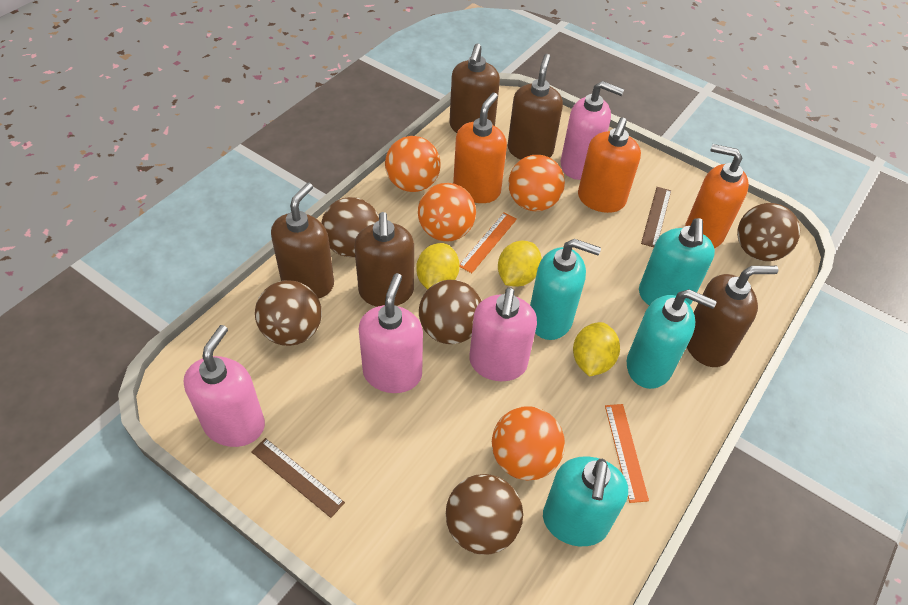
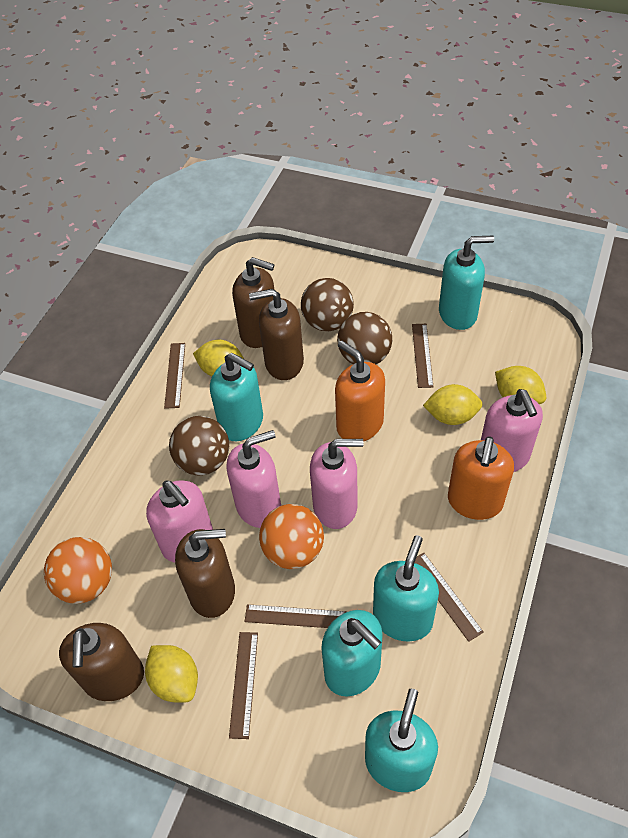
brown ball: 5 -> 3
brown ruler: 2 -> 5
brown soap dispenser: 5 -> 4
orange ball: 4 -> 2
orange ruler: 2 -> 0
orange soap dispenser: 3 -> 2
turquoise soap dispenser: 4 -> 5
yellow lemon: 3 -> 4

